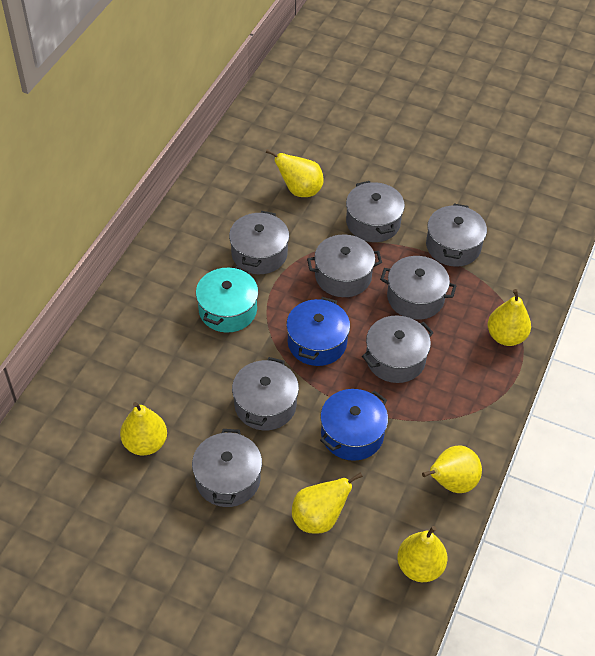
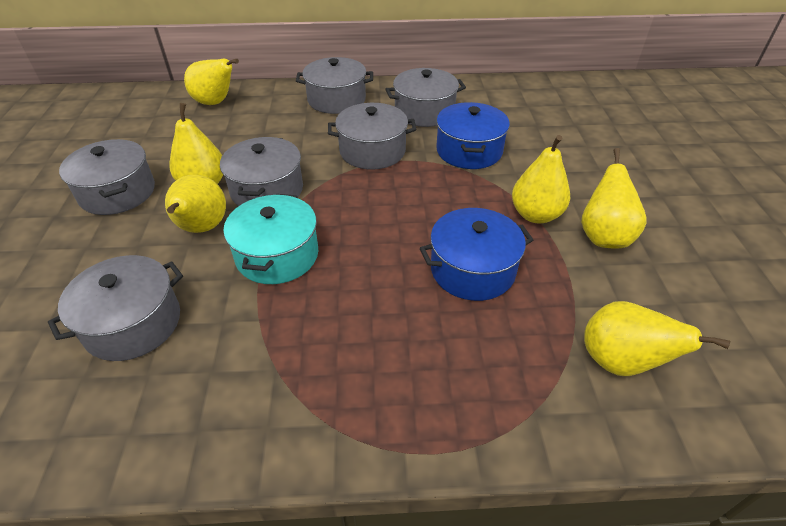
grey pot: 8 -> 6

